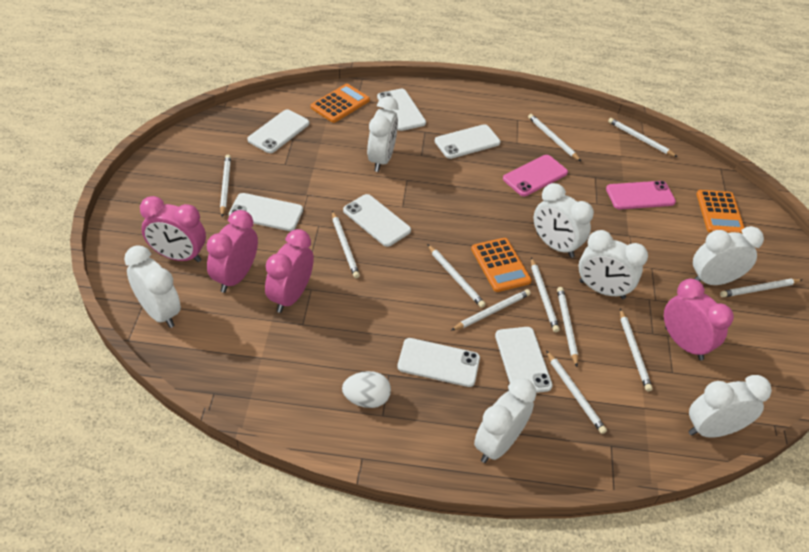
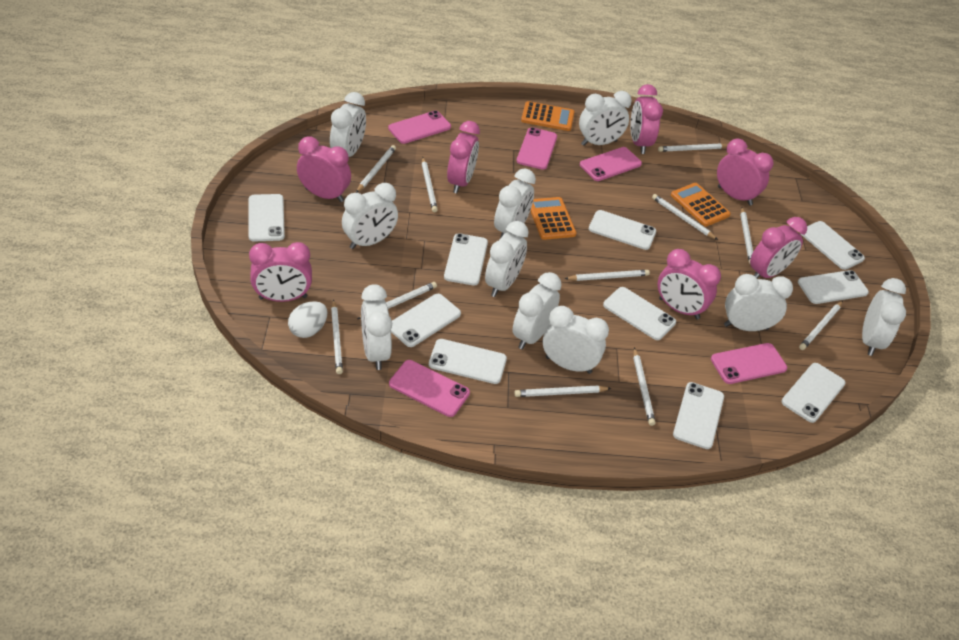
pink clock: 4 -> 7
pink phone: 2 -> 5
white clock: 7 -> 10
white phone: 7 -> 10

